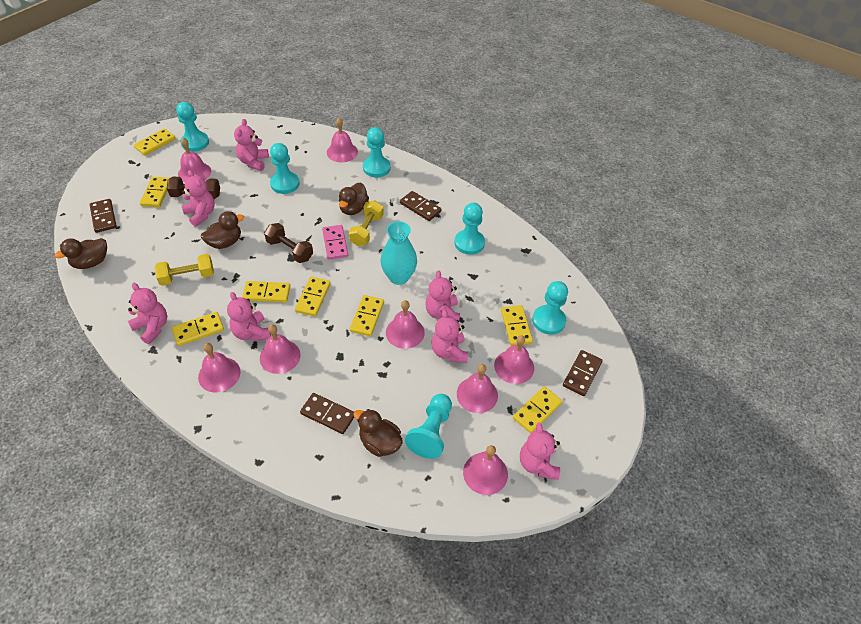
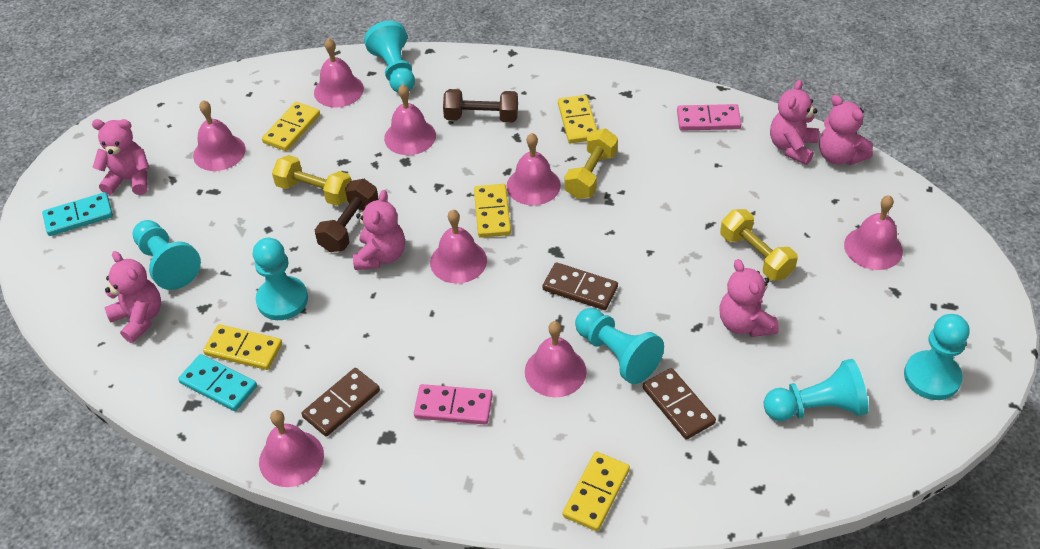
brown domino: 4 -> 3
brown duck: 4 -> 0
pink domino: 1 -> 2
pink teddy bear: 7 -> 6
turquoise domino: 0 -> 2
turquoise vase: 1 -> 0
yellow domino: 8 -> 5
yellow dumbbell: 2 -> 3

